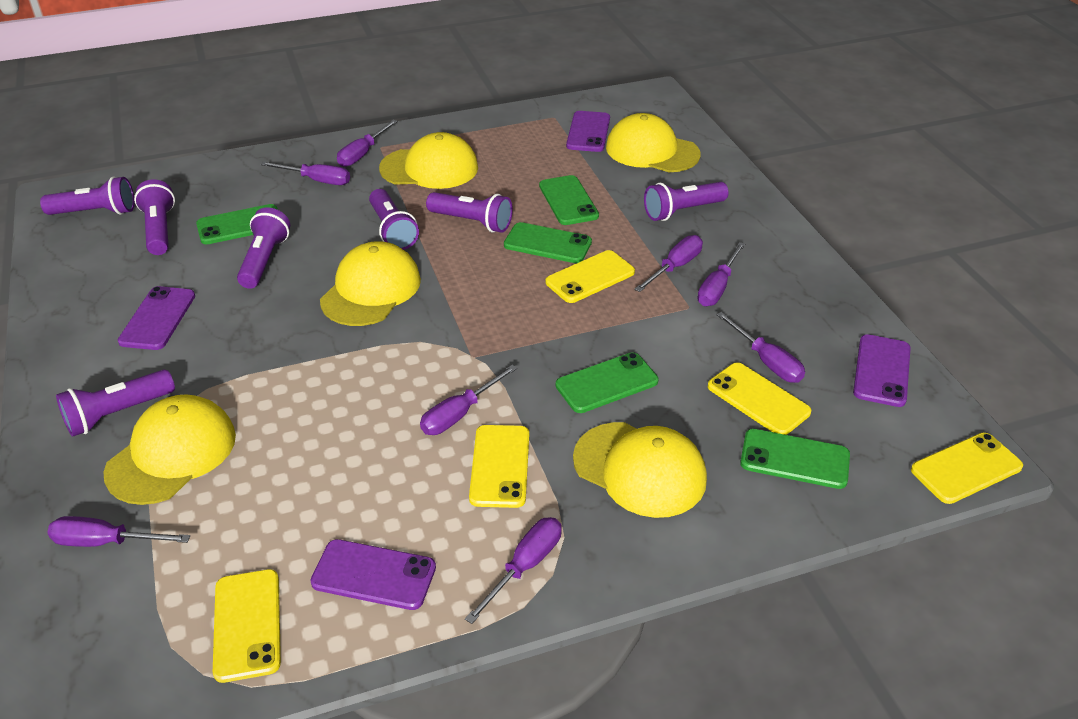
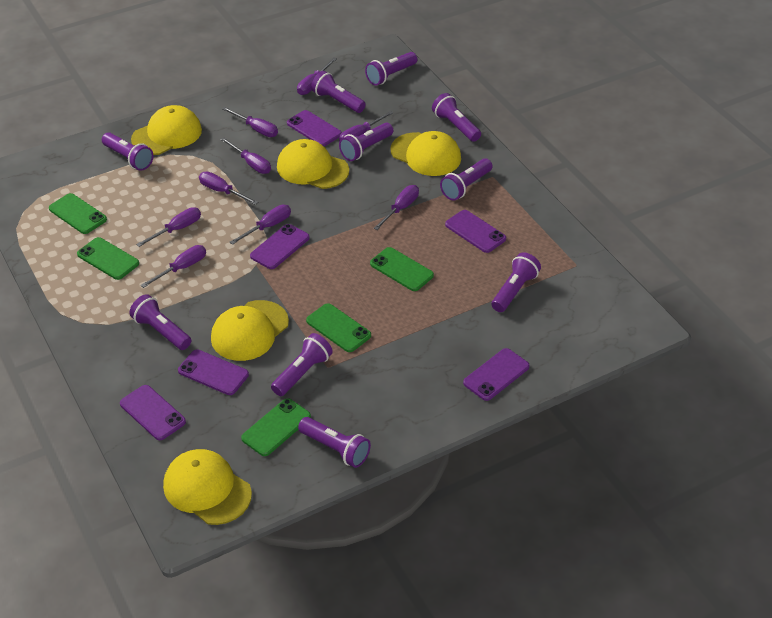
purple flashlight: 7 -> 10
purple phone: 4 -> 6
purple screwdriver: 8 -> 9
yellow phone: 5 -> 0

